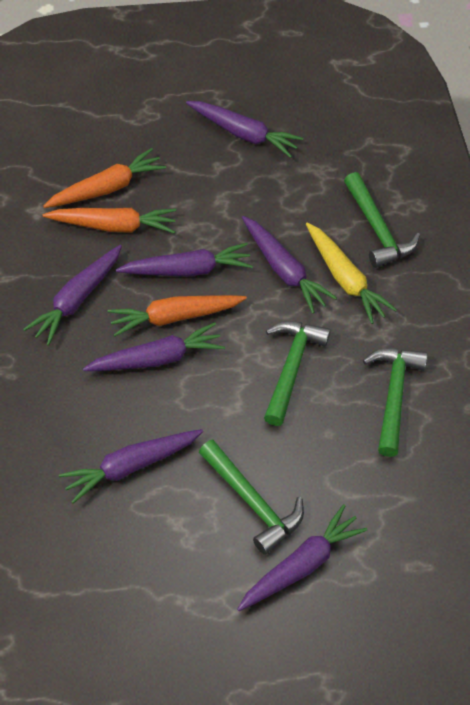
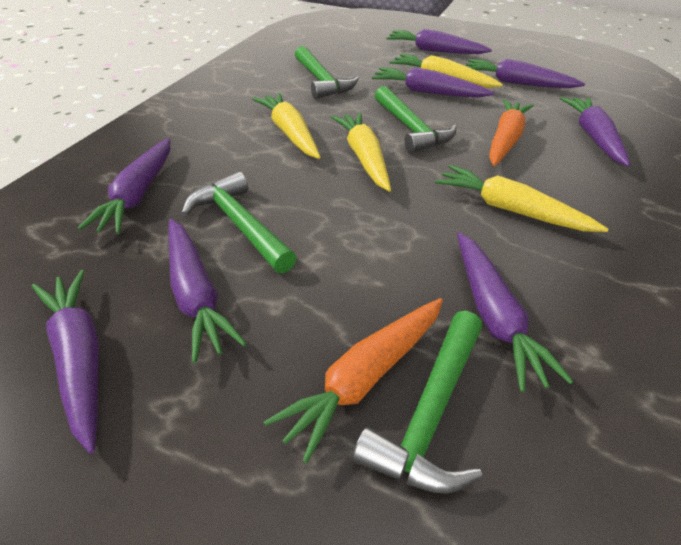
orange carrot: 3 -> 2
purple carrot: 7 -> 8
yellow carrot: 1 -> 4

